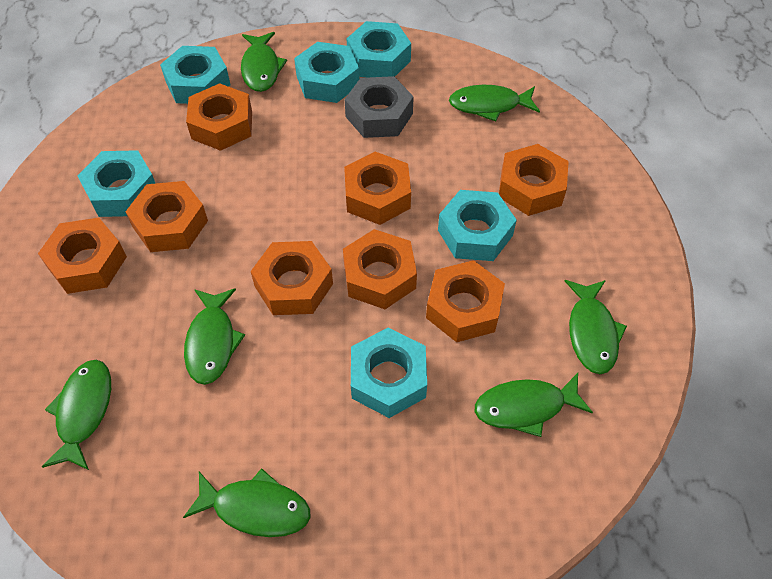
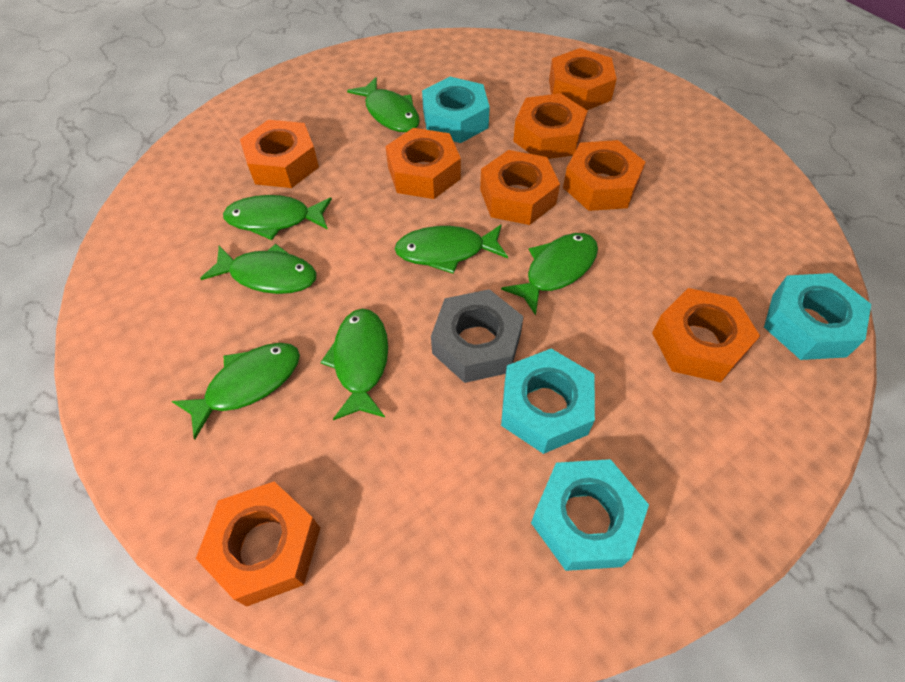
turquoise nut: 6 -> 4

